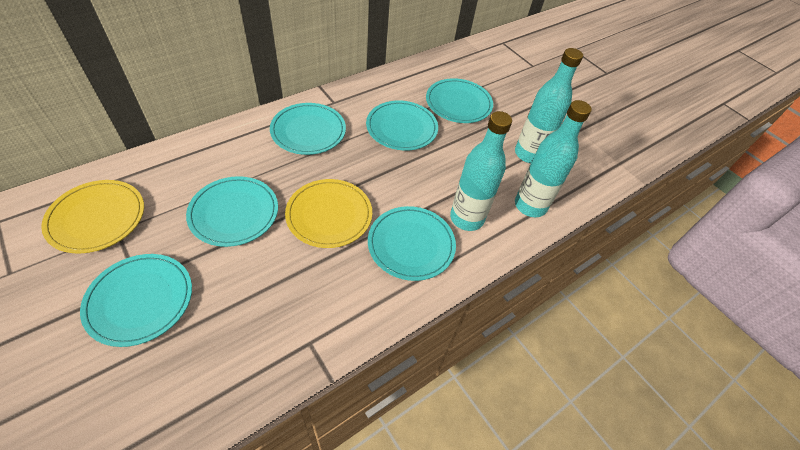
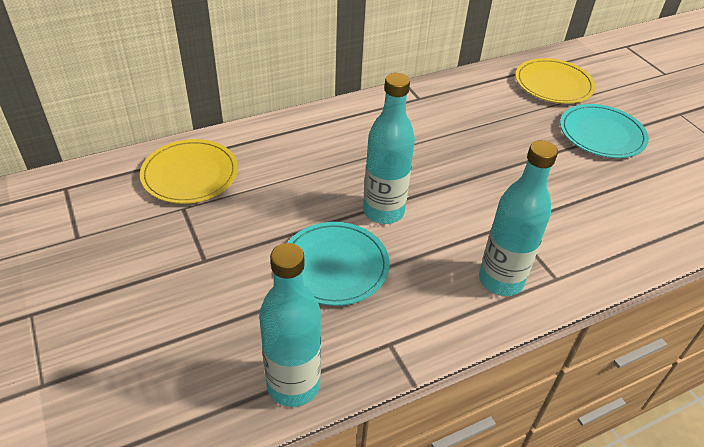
turquoise plate: 6 -> 2

